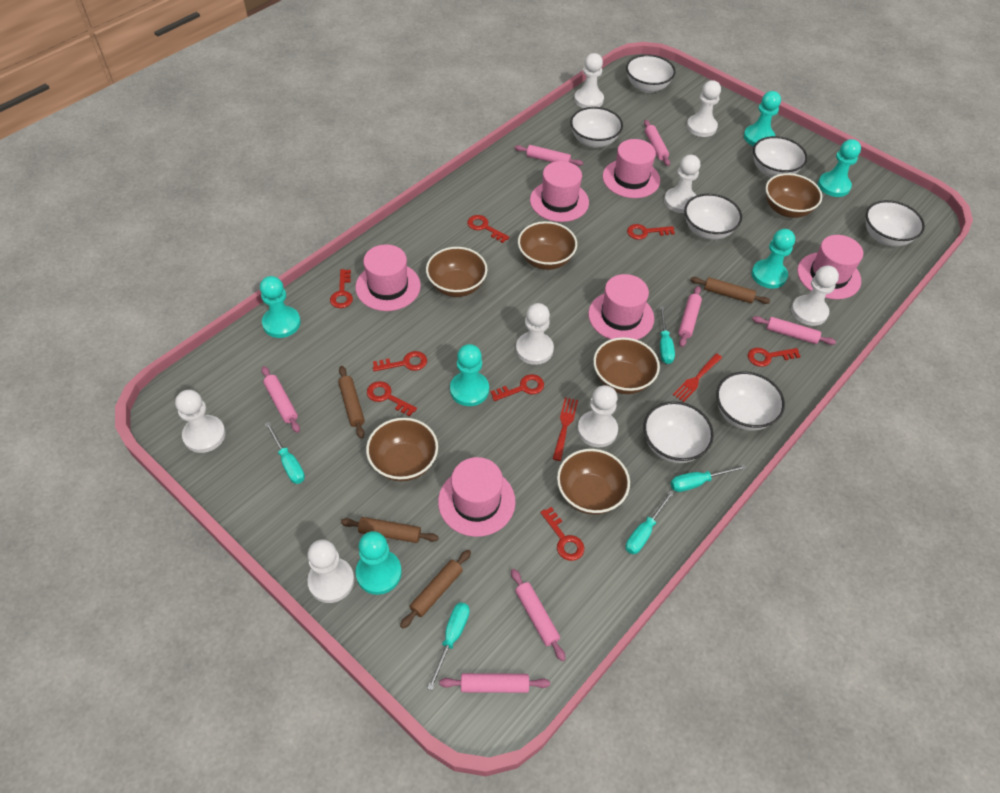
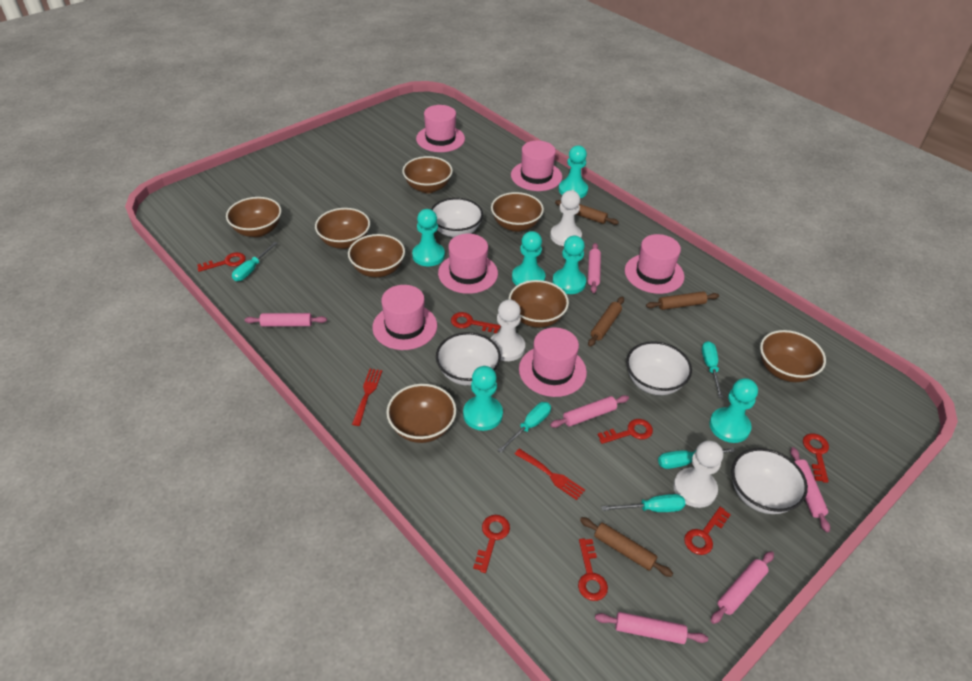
brown bowl: 6 -> 8
pink rolling pin: 7 -> 6
red key: 8 -> 7
white bowl: 7 -> 4
white pawn: 8 -> 3

